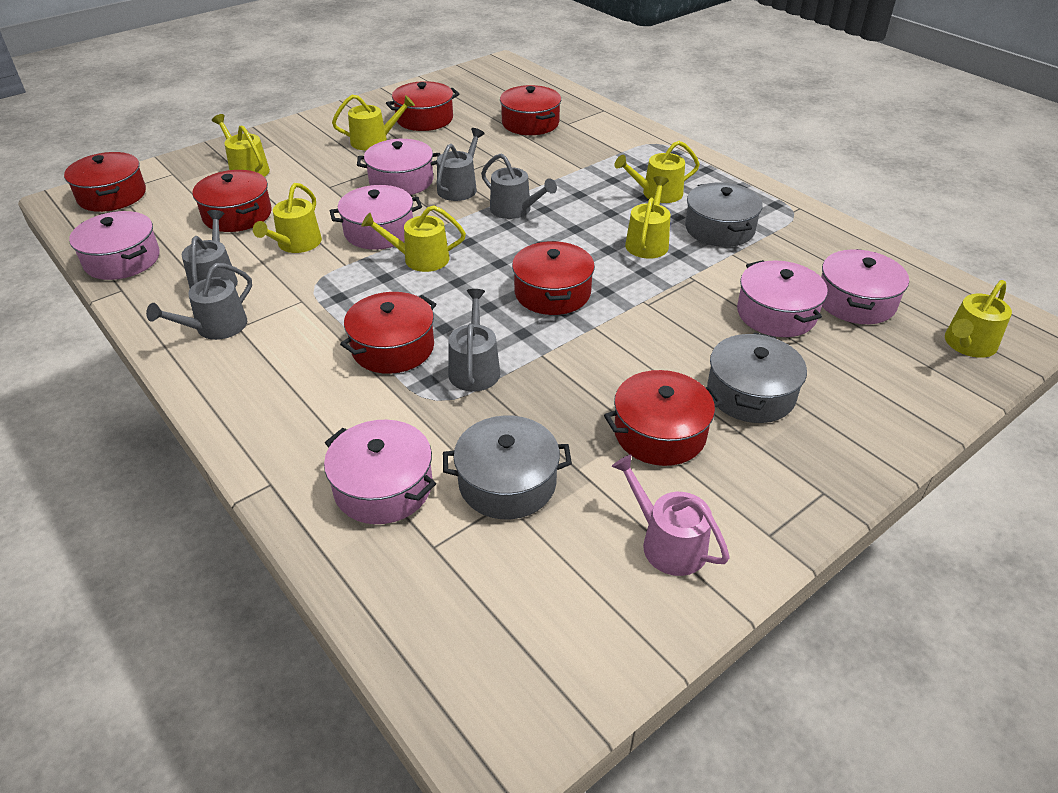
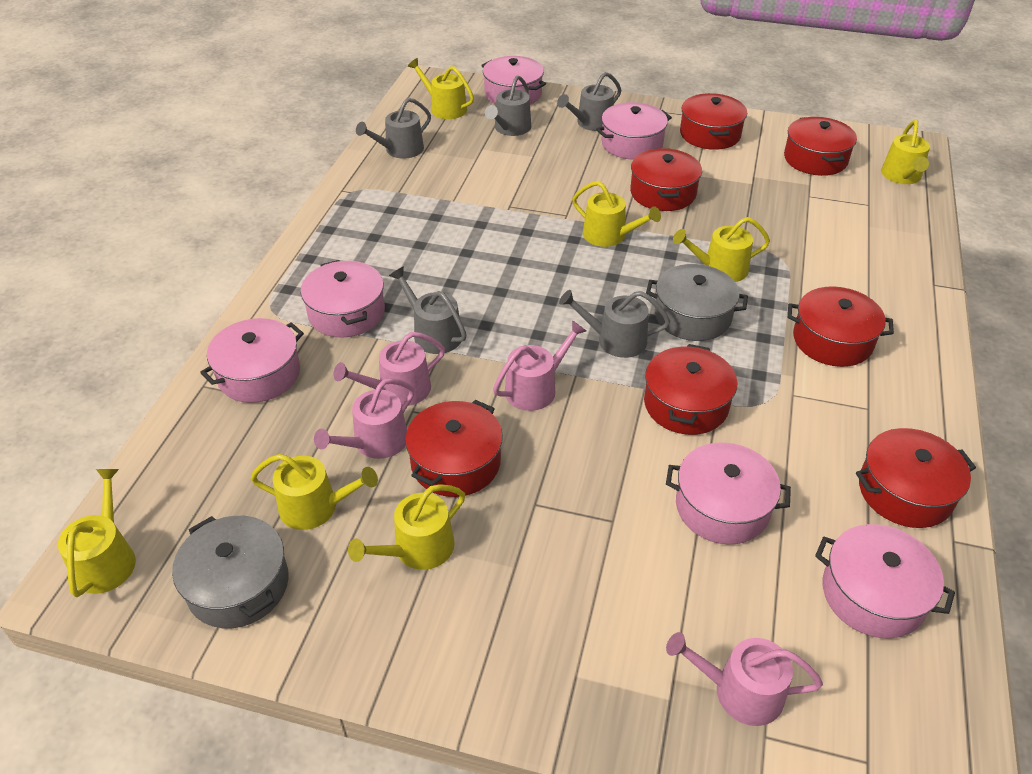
grey pot: 3 -> 2
pink watering can: 1 -> 4

